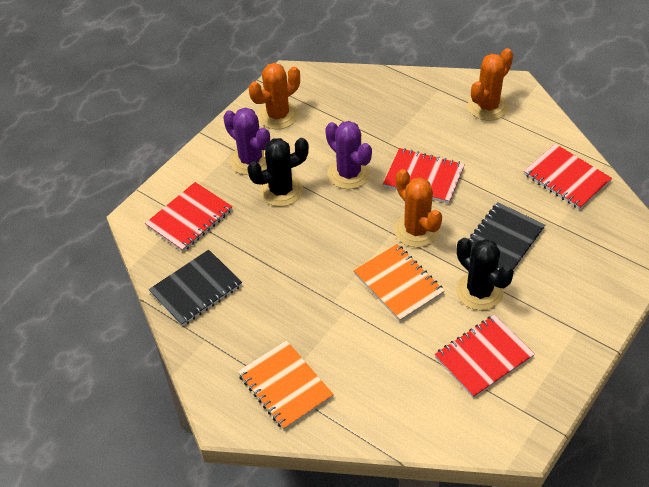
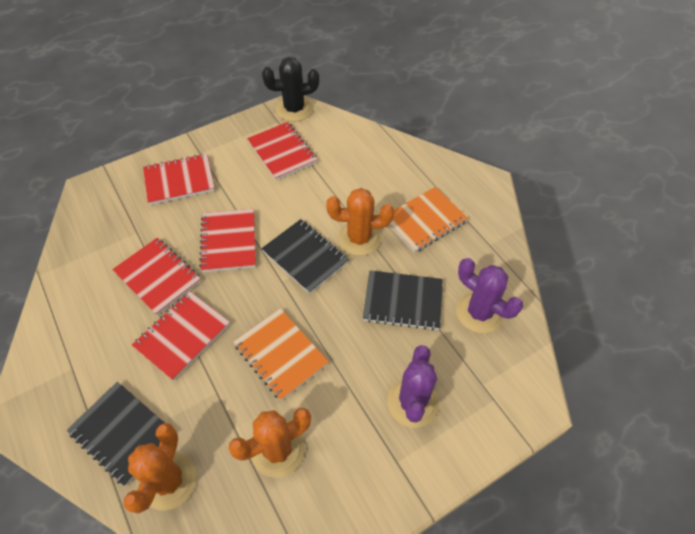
black cactus: 2 -> 1
black notebook: 2 -> 3
red notebook: 4 -> 5

